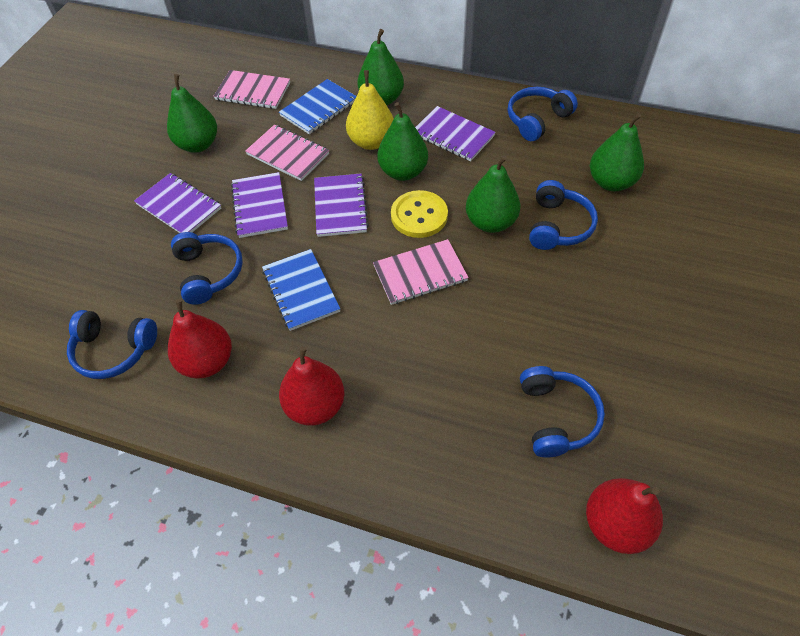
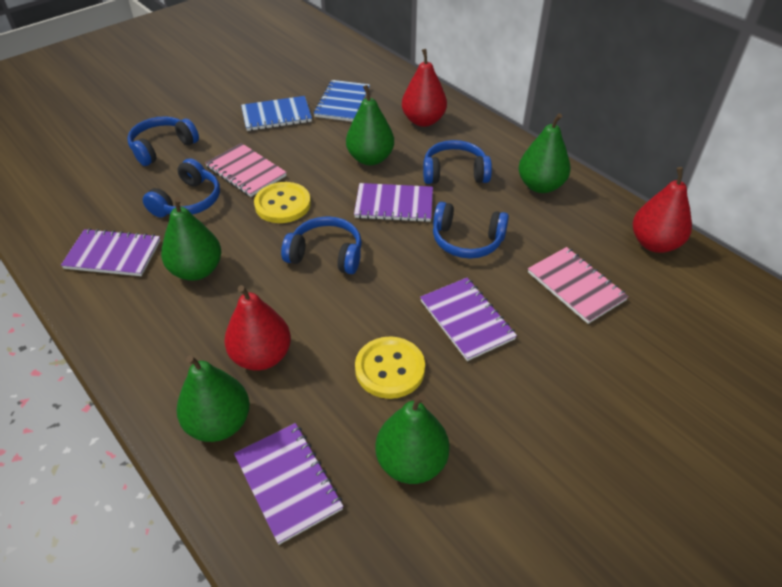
pink notebook: 3 -> 2
yellow button: 1 -> 2
yellow pear: 1 -> 0

